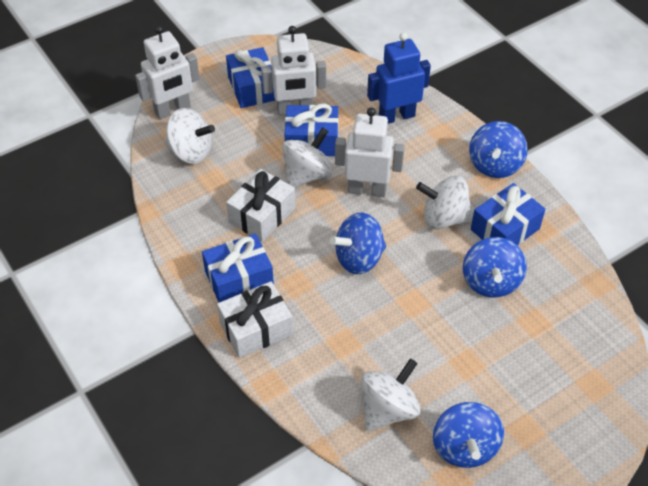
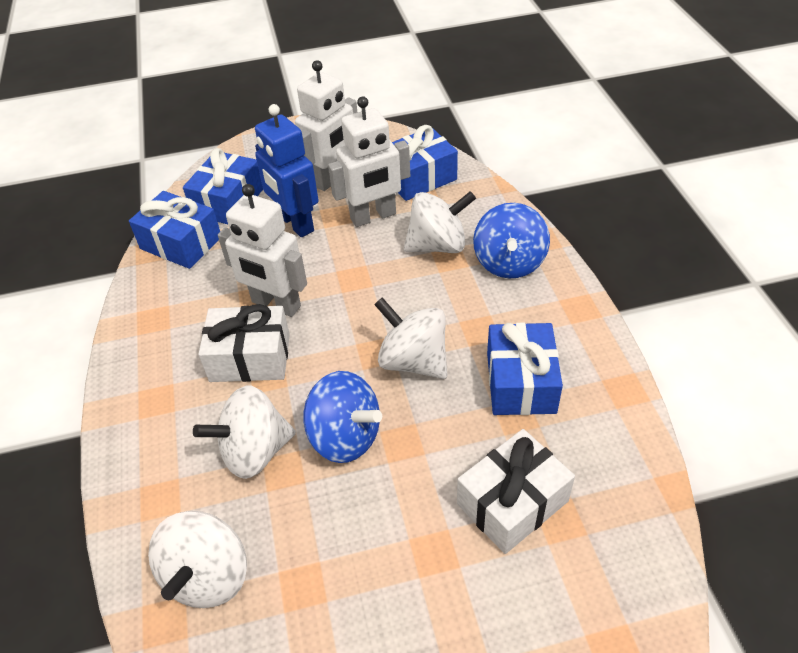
blue spinning top: 4 -> 2

